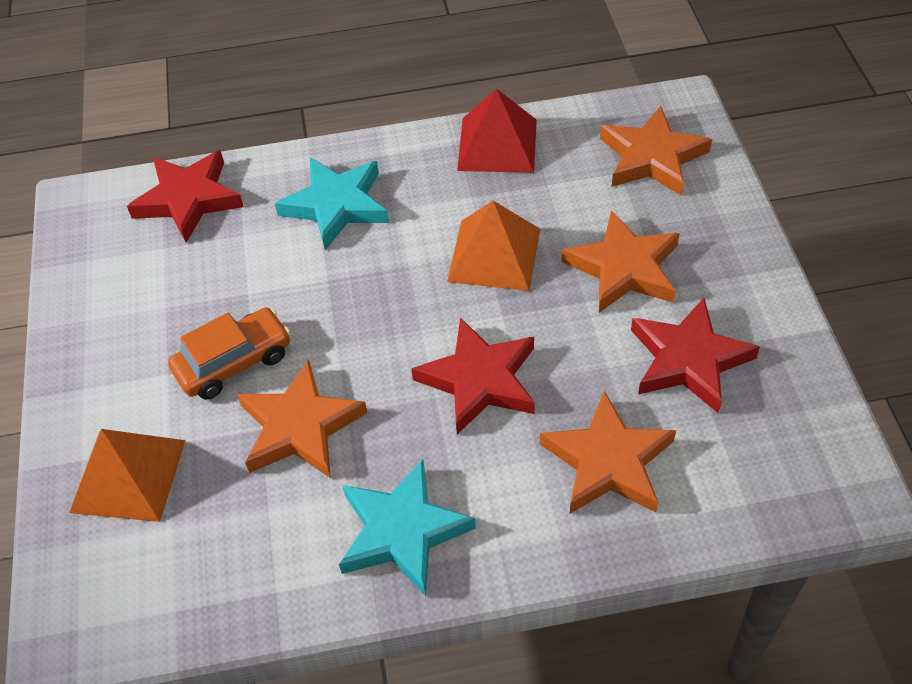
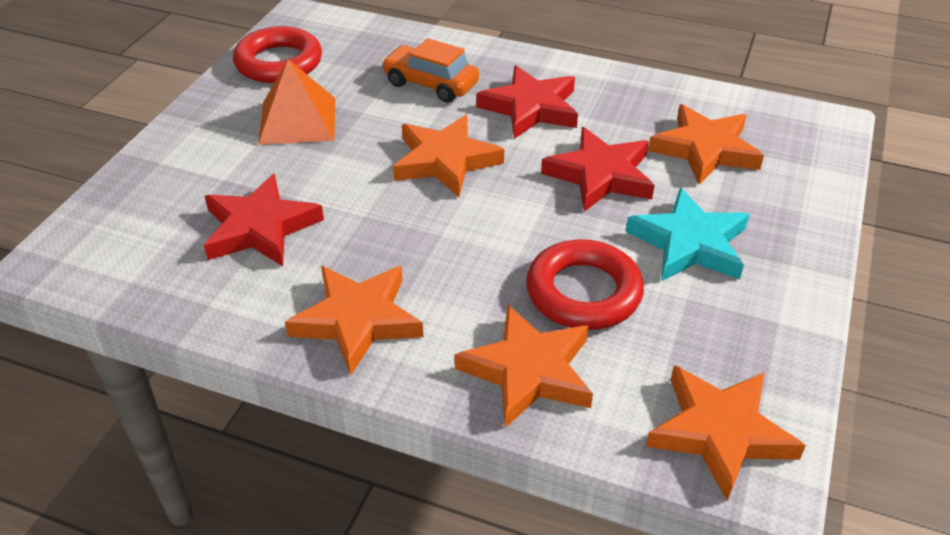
orange pyramid: 2 -> 1
orange star: 4 -> 5
red pyramid: 1 -> 0
red ring: 0 -> 2
turquoise star: 2 -> 1

